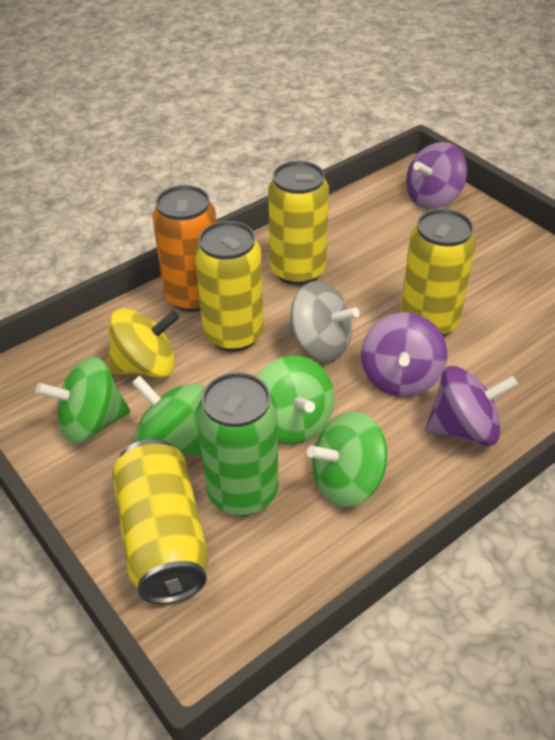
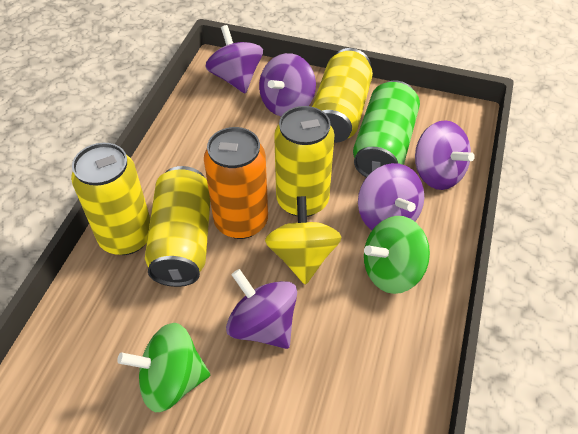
green spinning top: 4 -> 2
grey spinning top: 1 -> 0
purple spinning top: 3 -> 5

